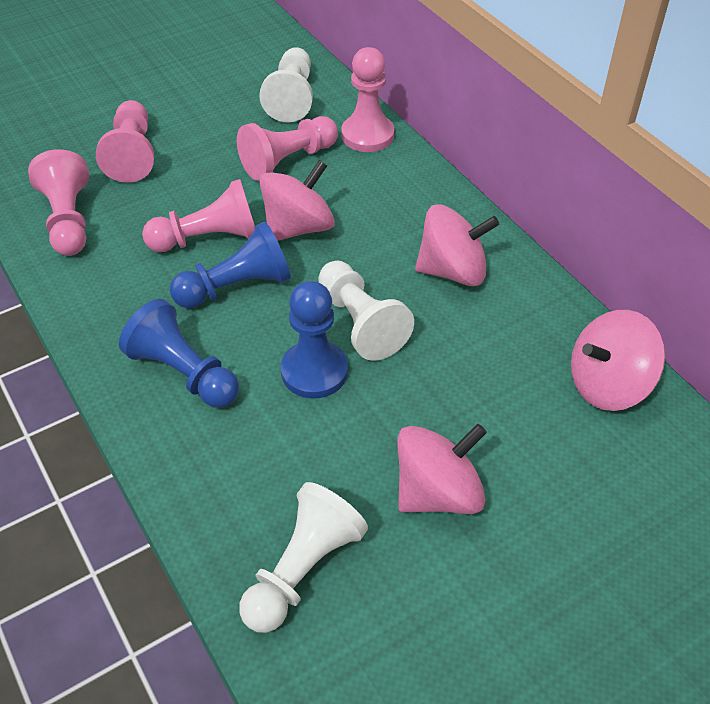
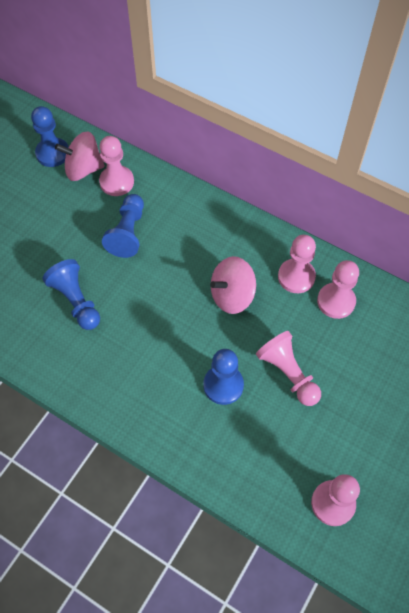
blue pawn: 3 -> 4
pink spinning top: 4 -> 2
white pawn: 3 -> 0

